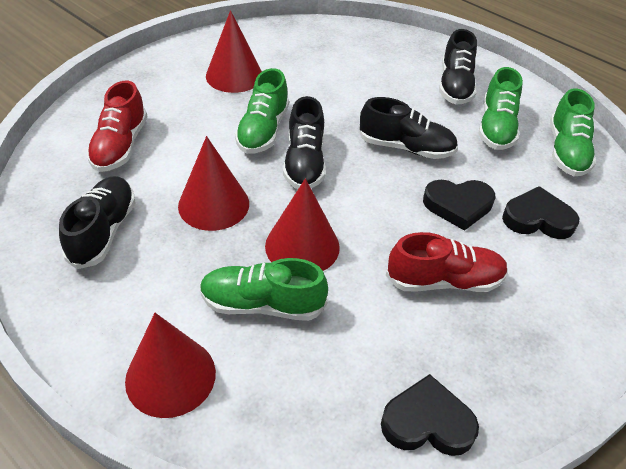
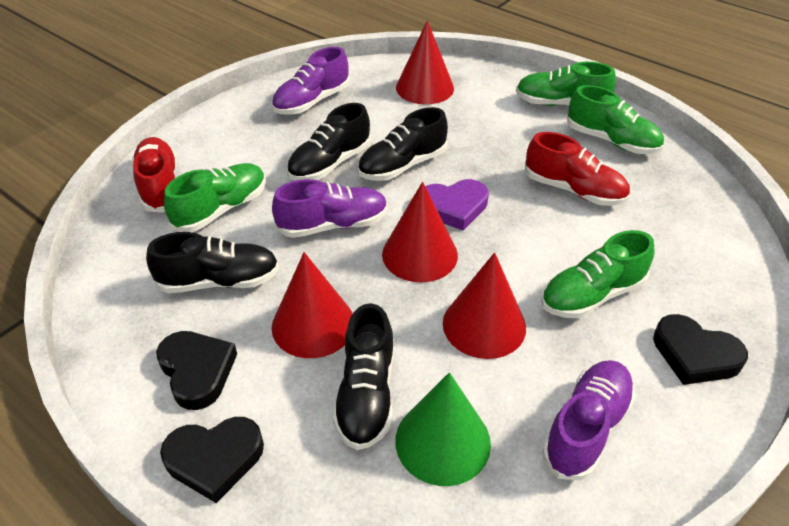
green cone: 0 -> 1
purple heart: 0 -> 1
purple shoe: 0 -> 3

